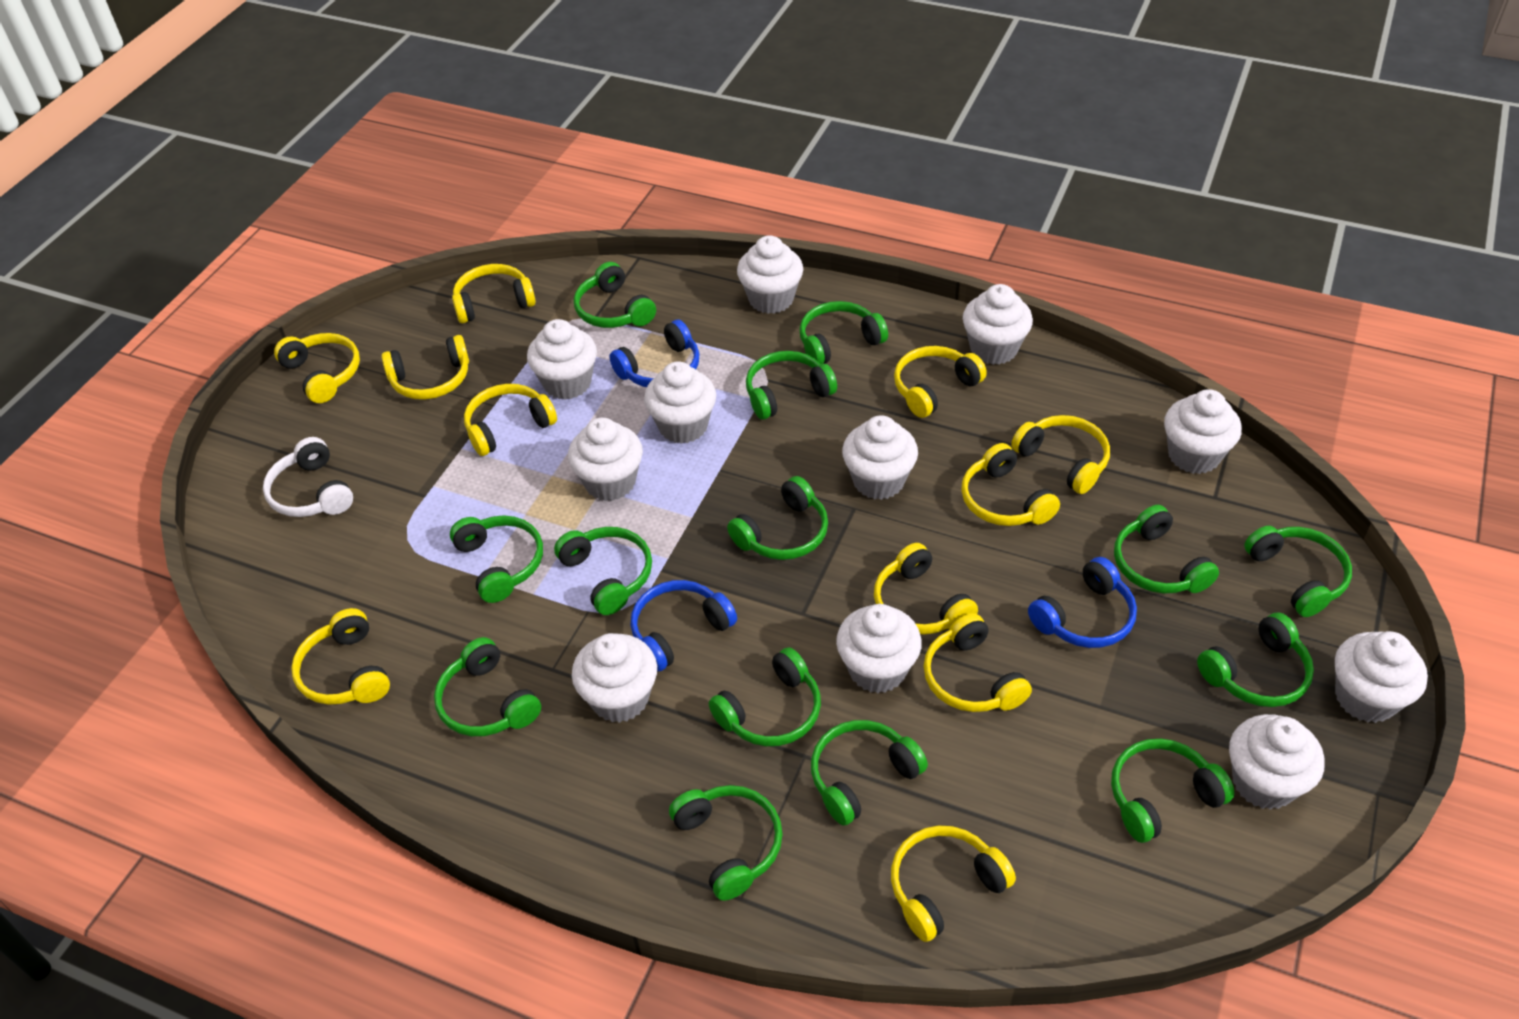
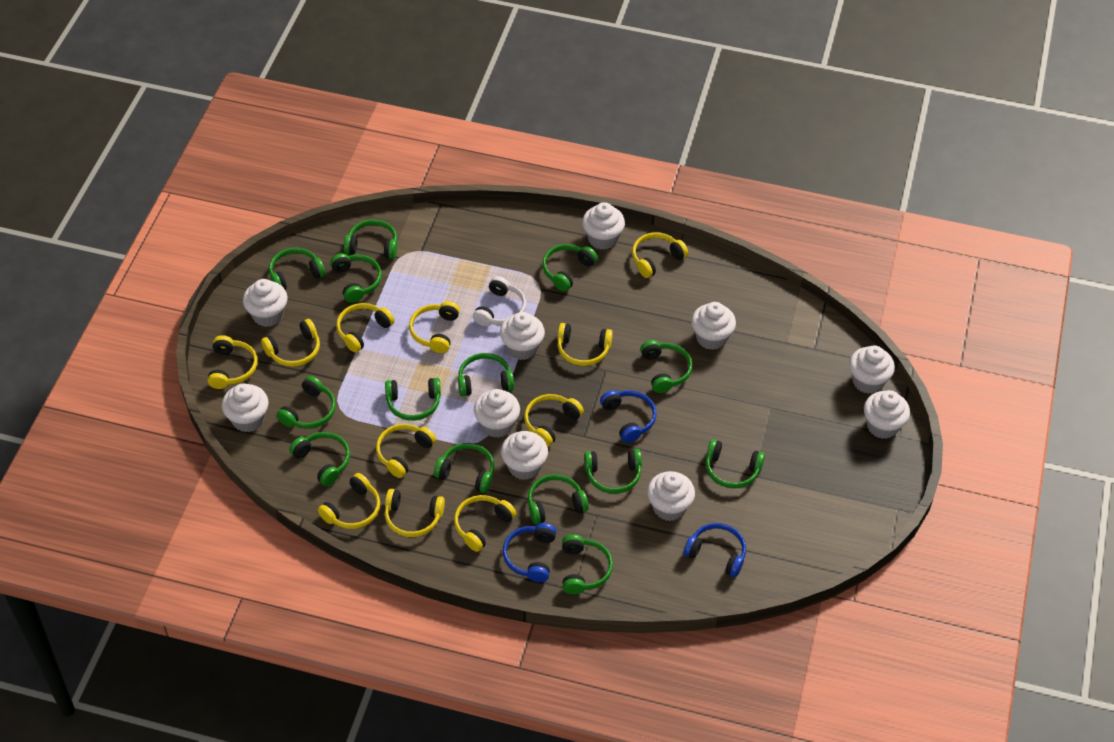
white cupcake: 11 -> 10

